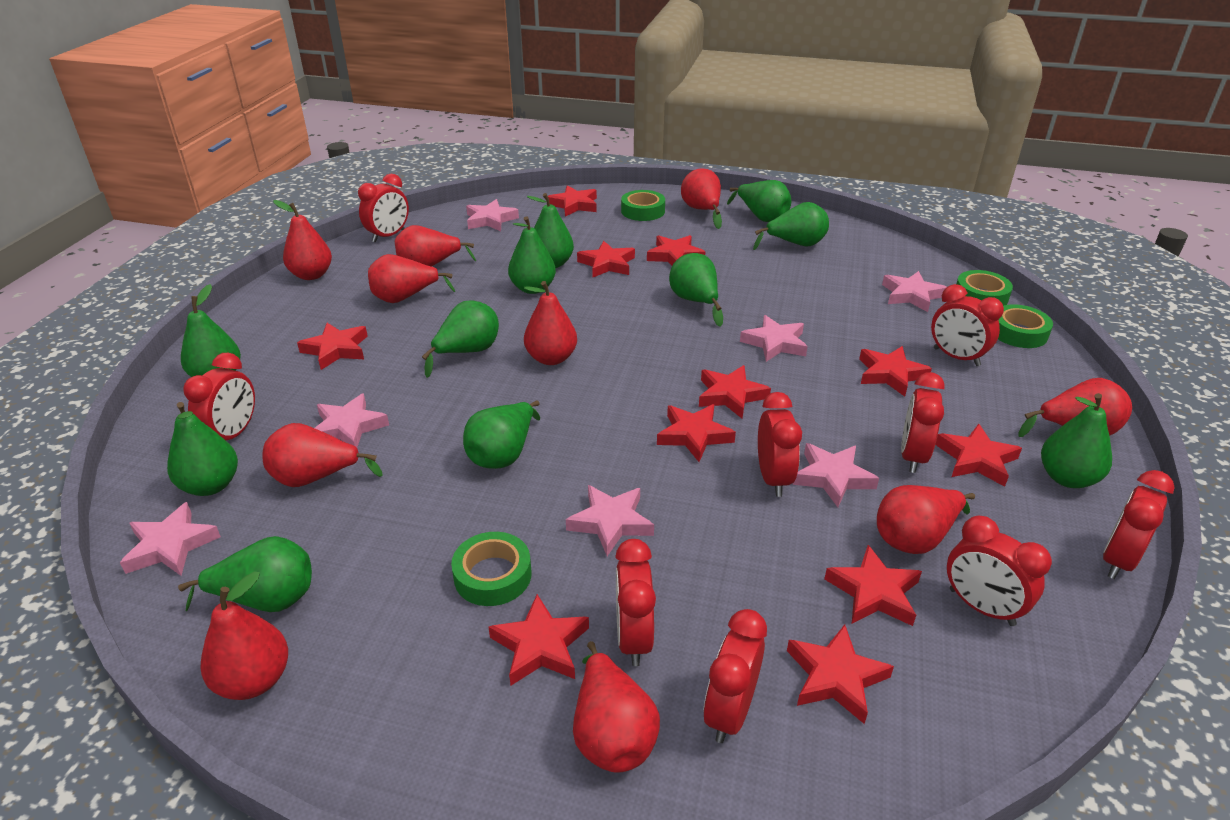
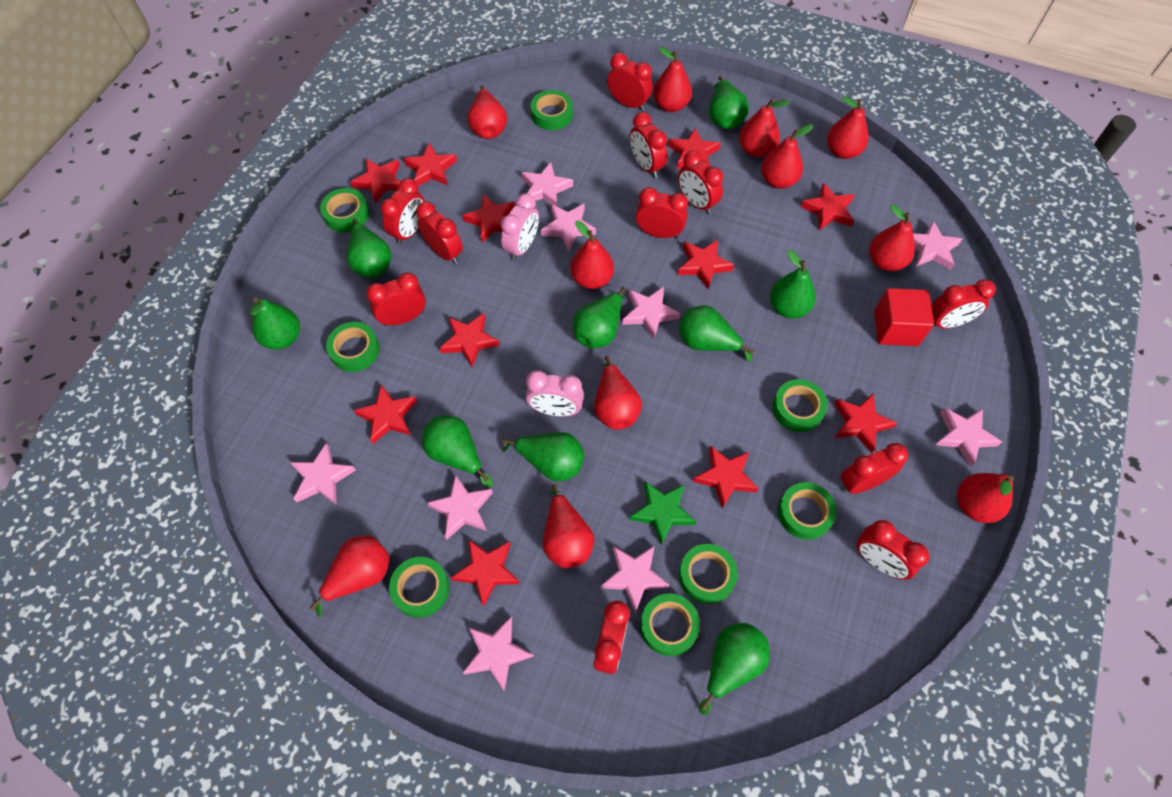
green pear: 11 -> 9
green star: 0 -> 1
green tape: 4 -> 8
pink clock: 0 -> 2
pink star: 7 -> 9
red clock: 9 -> 11
red cube: 0 -> 1
red pear: 10 -> 11

